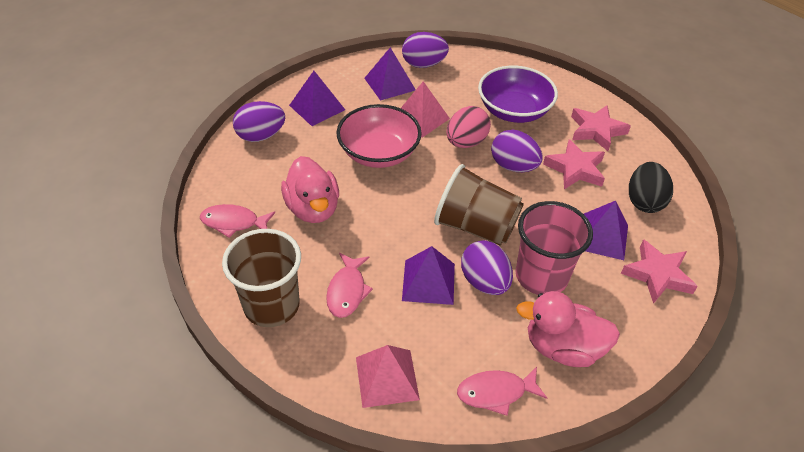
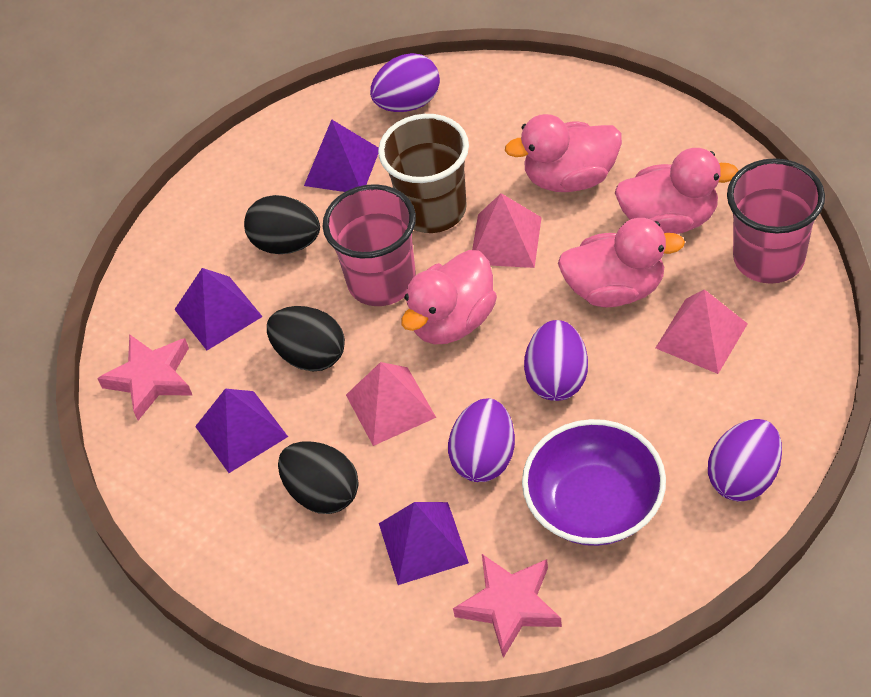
black egg: 1 -> 3
brown cup: 2 -> 1
pink bowl: 1 -> 0
pink cup: 1 -> 2
pink duck: 2 -> 4
pink egg: 1 -> 0
pink fish: 3 -> 0
pink pyramid: 2 -> 3
pink star: 3 -> 2

